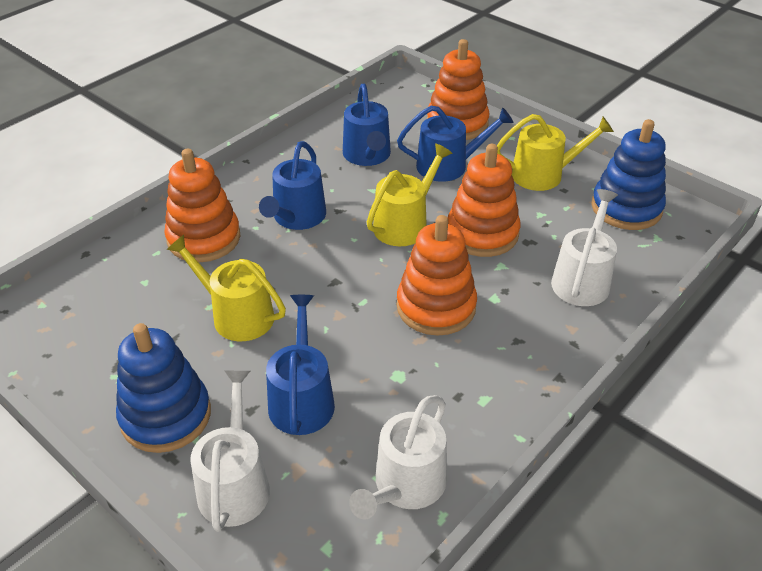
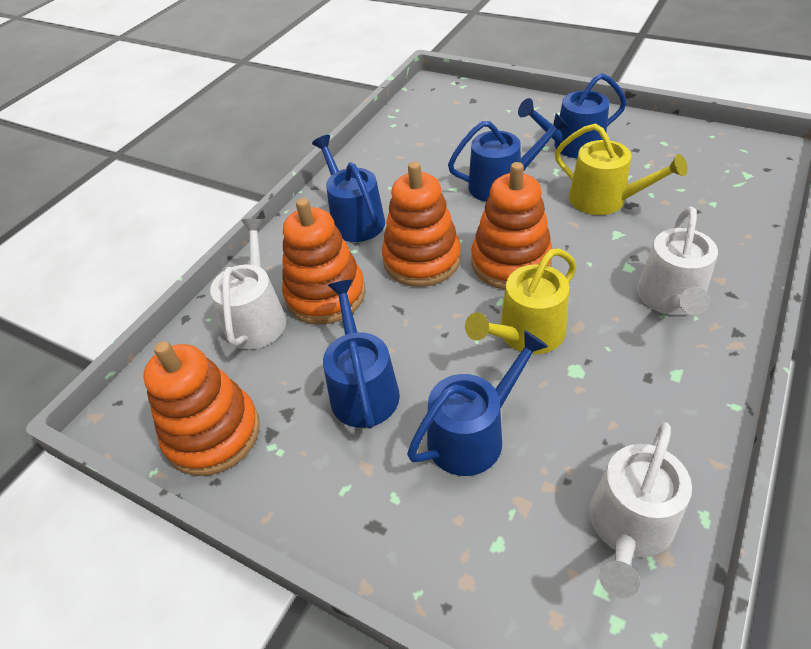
blue stacking toy: 2 -> 0
blue watering can: 4 -> 5
yellow watering can: 3 -> 2

